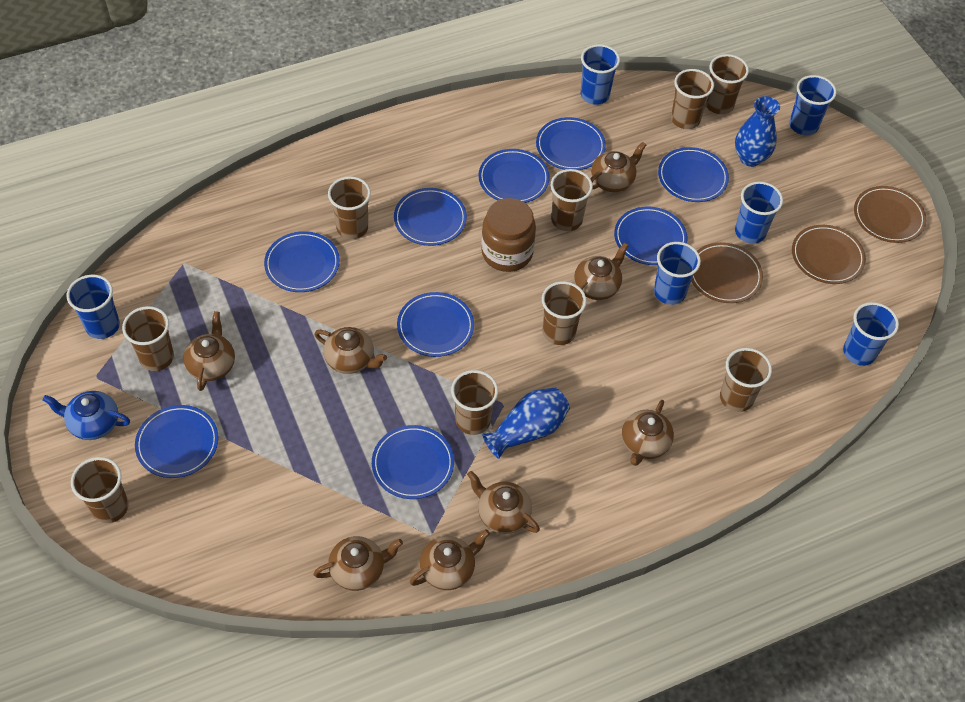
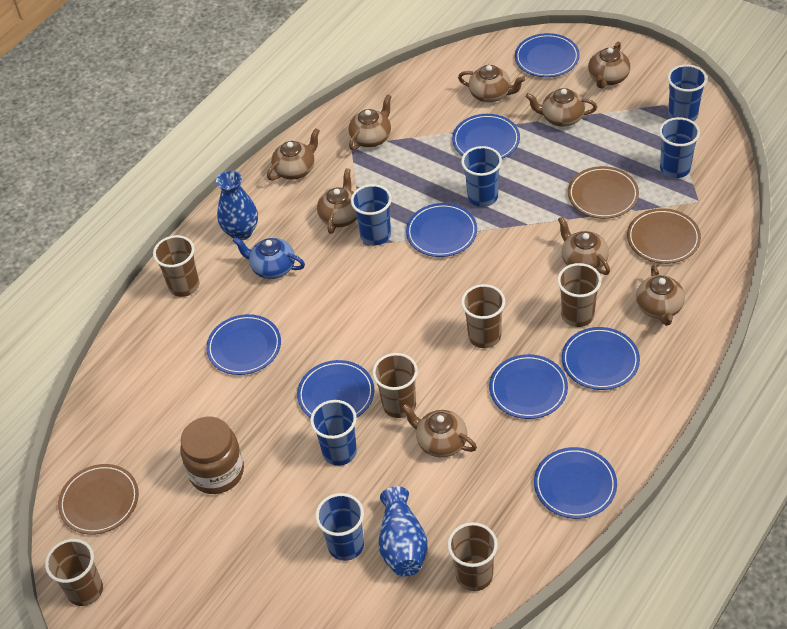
blue plate: 9 -> 8
brown cup: 9 -> 6
brown teapot: 8 -> 9

